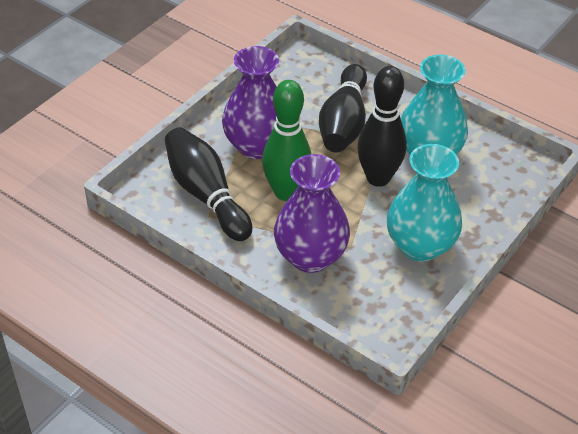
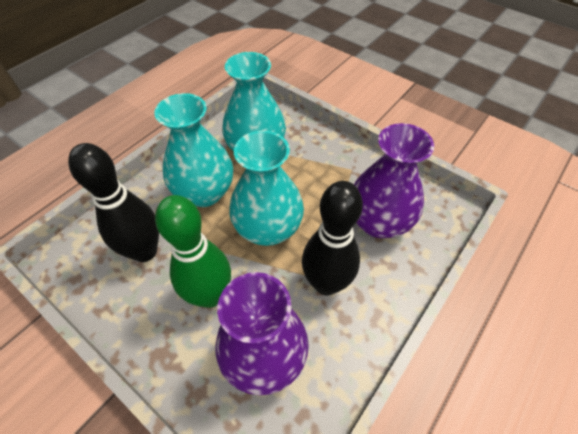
black bowling pin: 3 -> 2
turquoise vase: 2 -> 3

